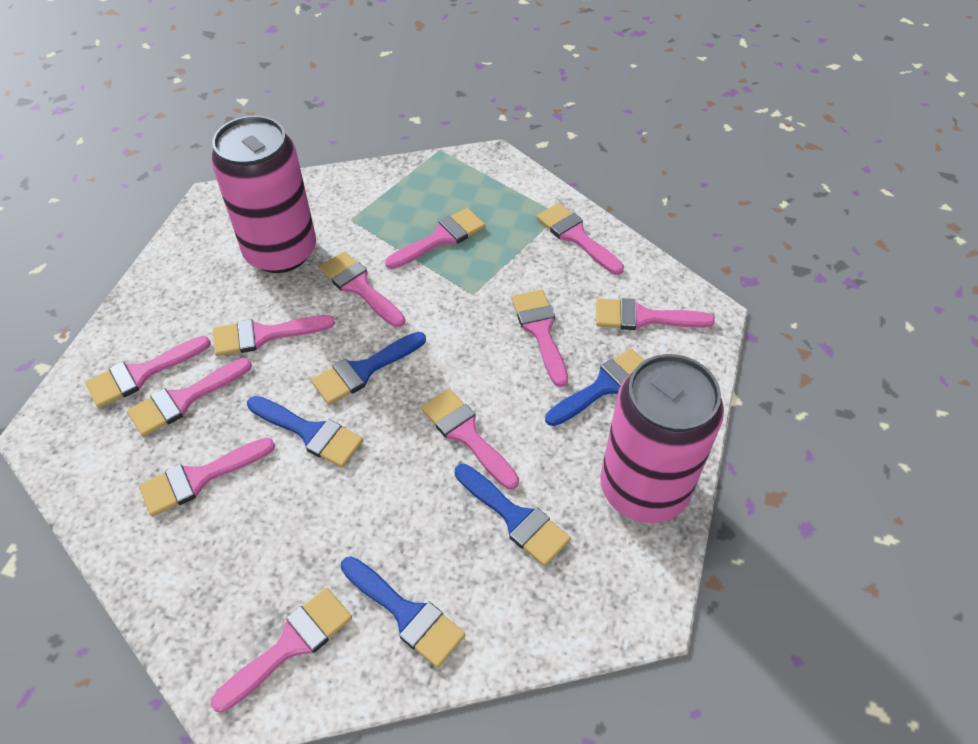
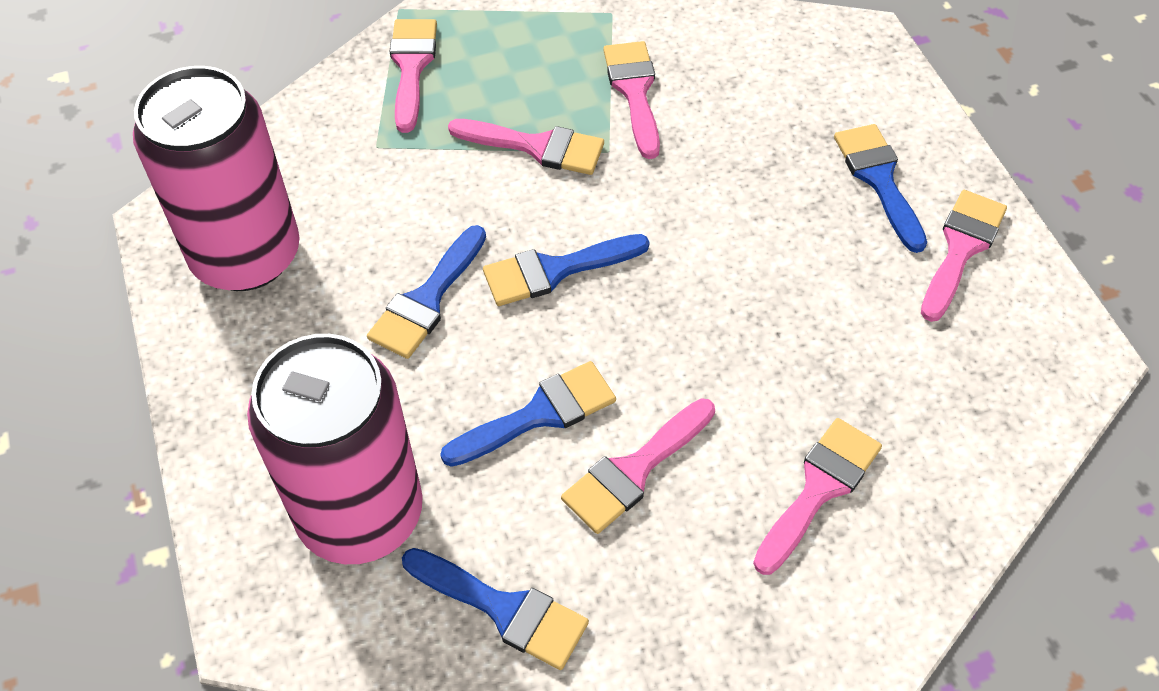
pink brush: 11 -> 6

